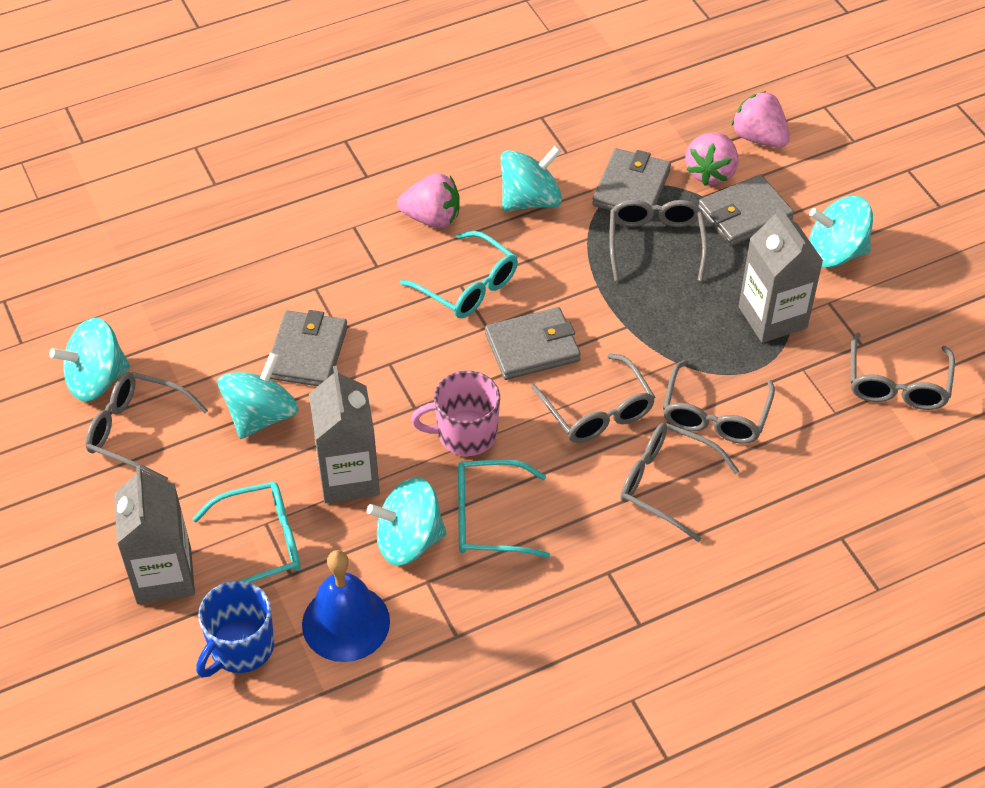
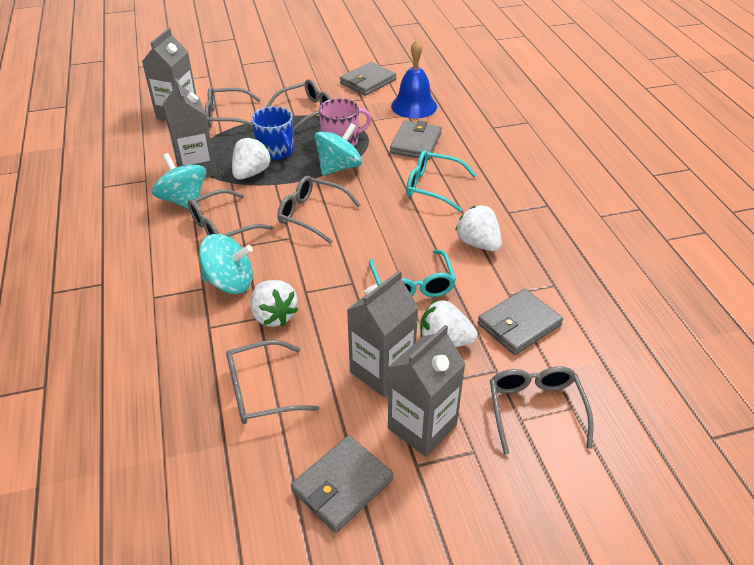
grey carton: 3 -> 4
pink strawberry: 3 -> 0
turquoise glasses: 3 -> 2
turquoise spinning top: 5 -> 3
white strawberry: 0 -> 4

